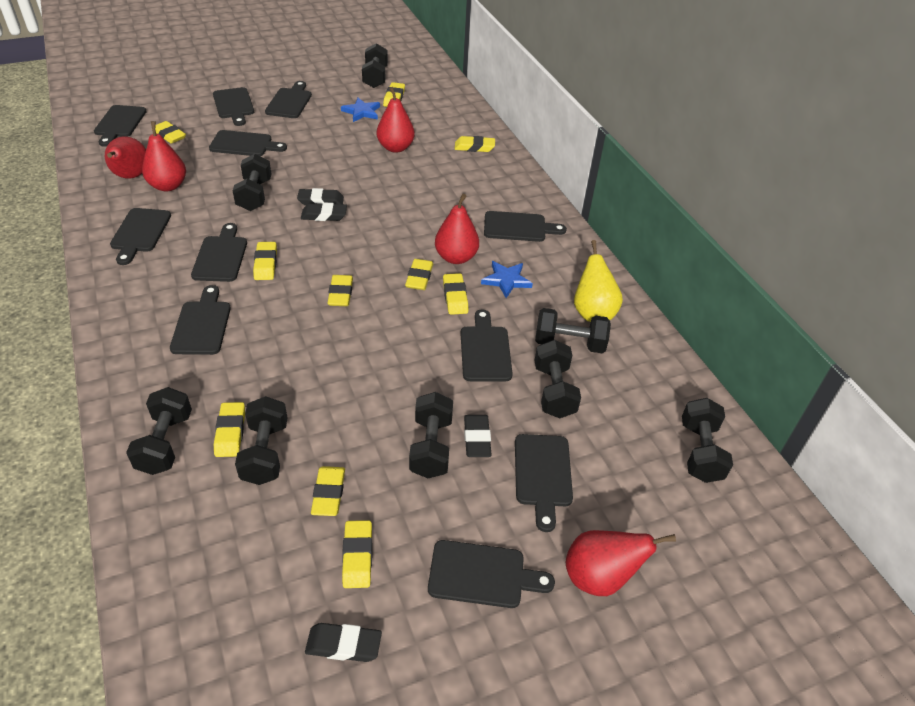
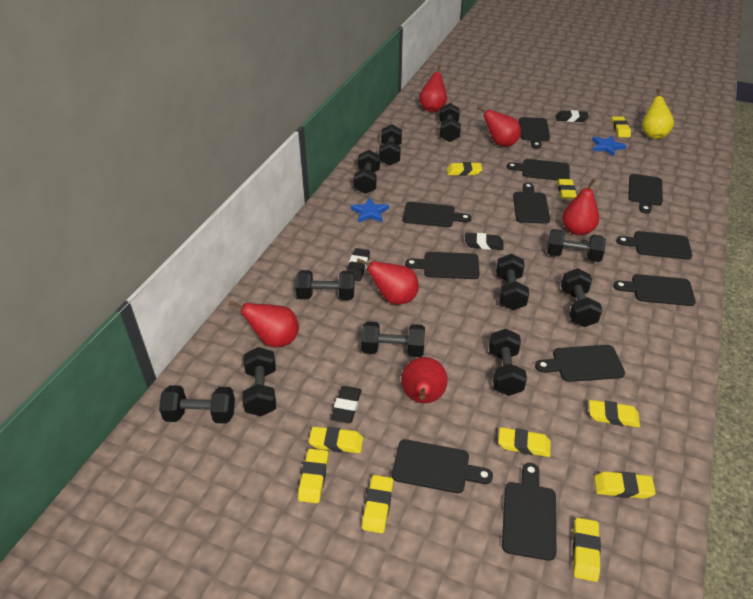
black dumbbell: 8 -> 11
red pear: 5 -> 6

